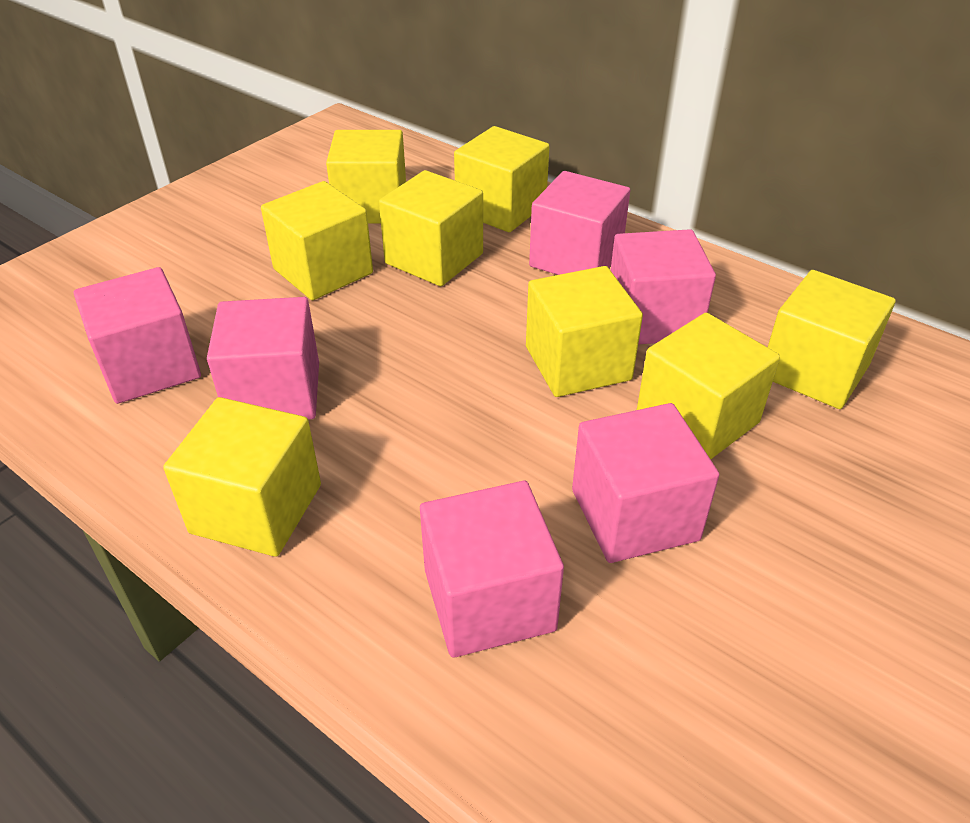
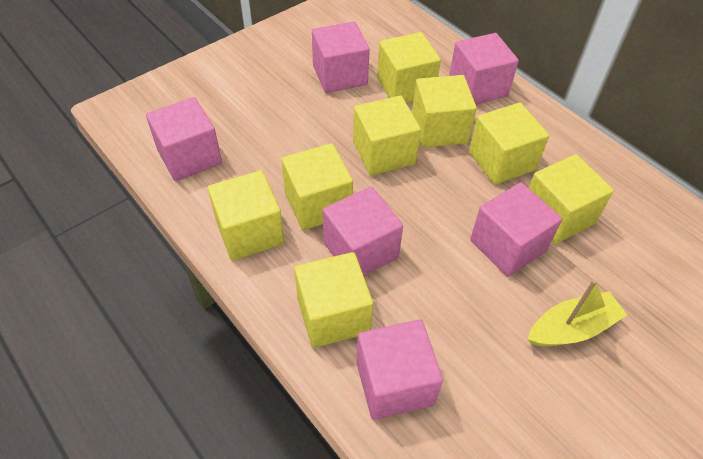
yellow boat: 0 -> 1

